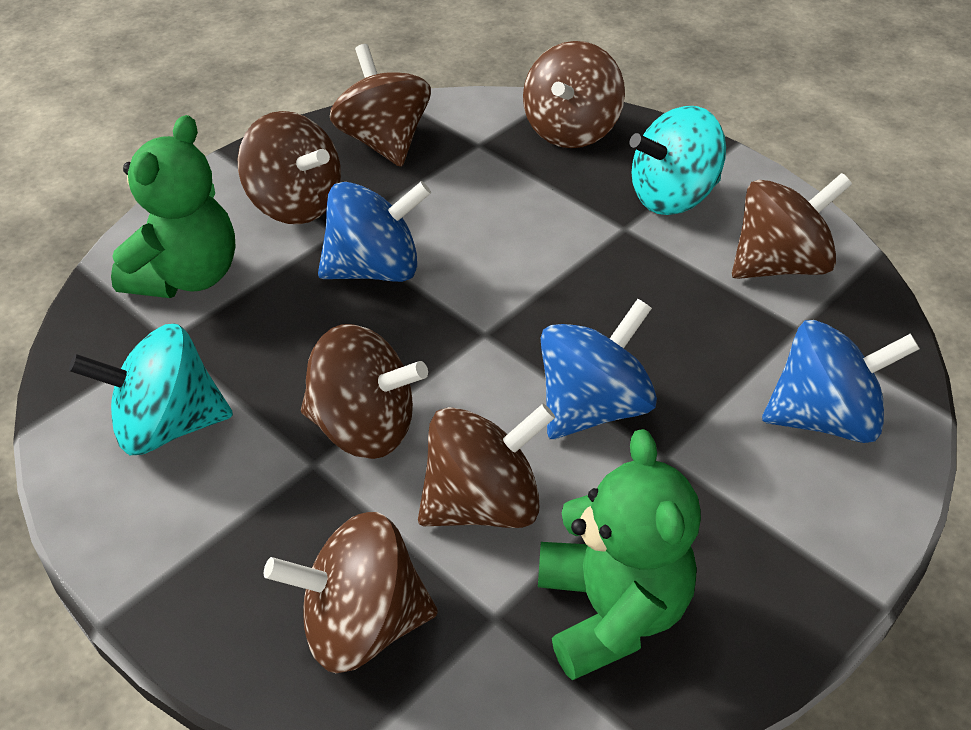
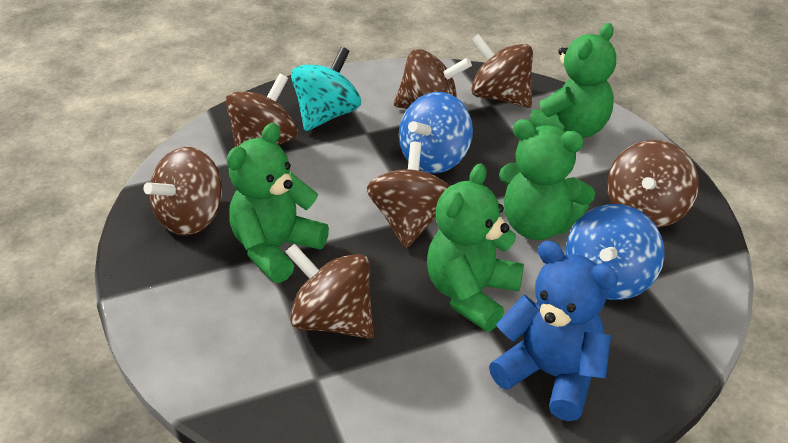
blue spinning top: 3 -> 2
blue teddy bear: 0 -> 1
green teddy bear: 2 -> 4
turquoise spinning top: 2 -> 1

